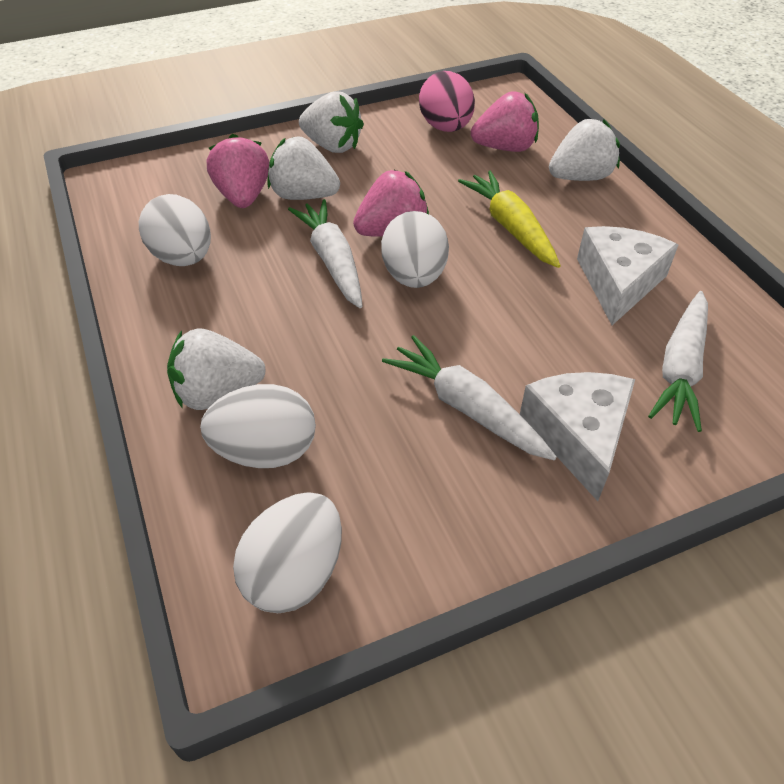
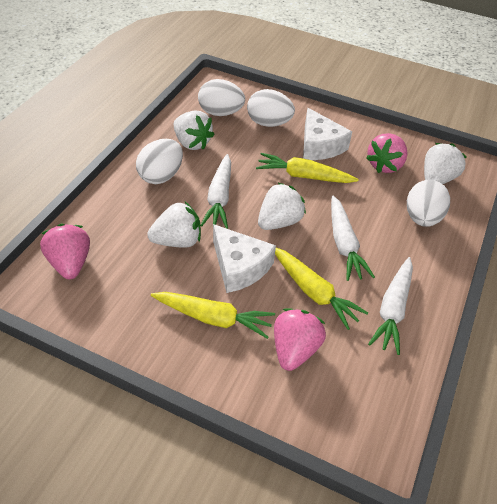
pink egg: 1 -> 0
yellow carrot: 1 -> 3

